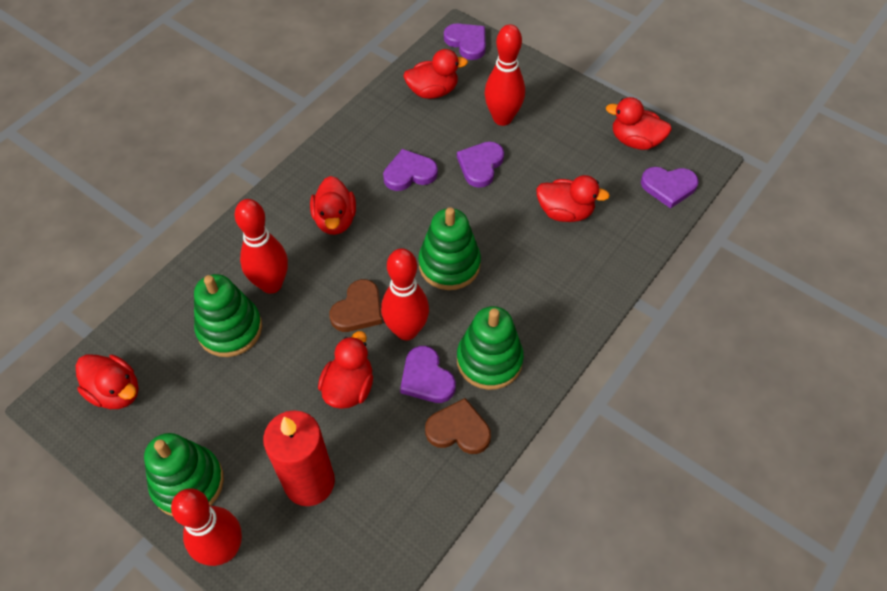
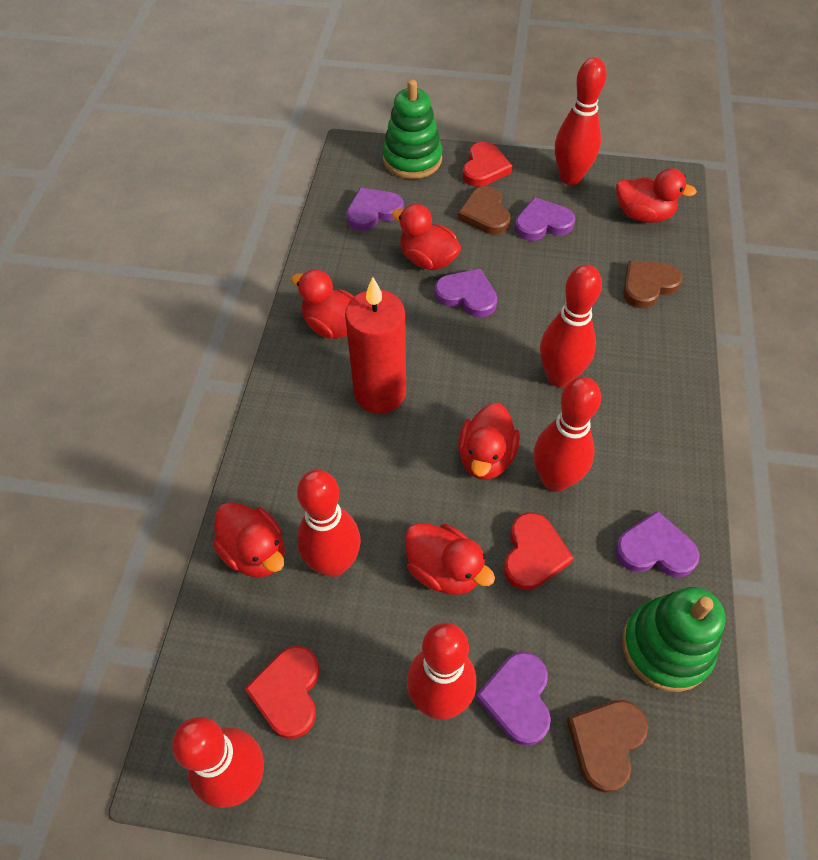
brown heart: 2 -> 3
green stacking toy: 4 -> 2
red bowling pin: 4 -> 6
red heart: 0 -> 3

